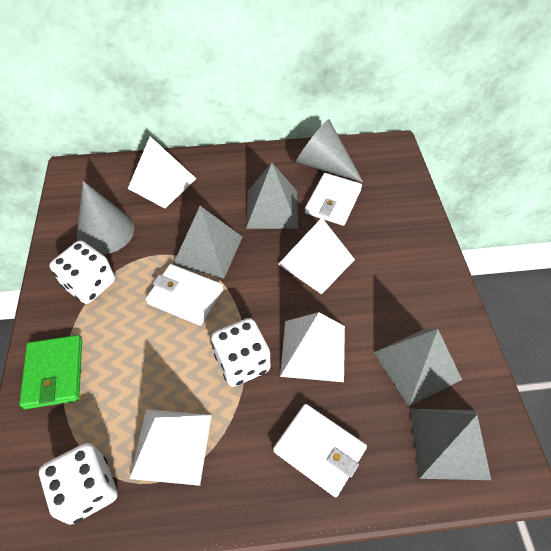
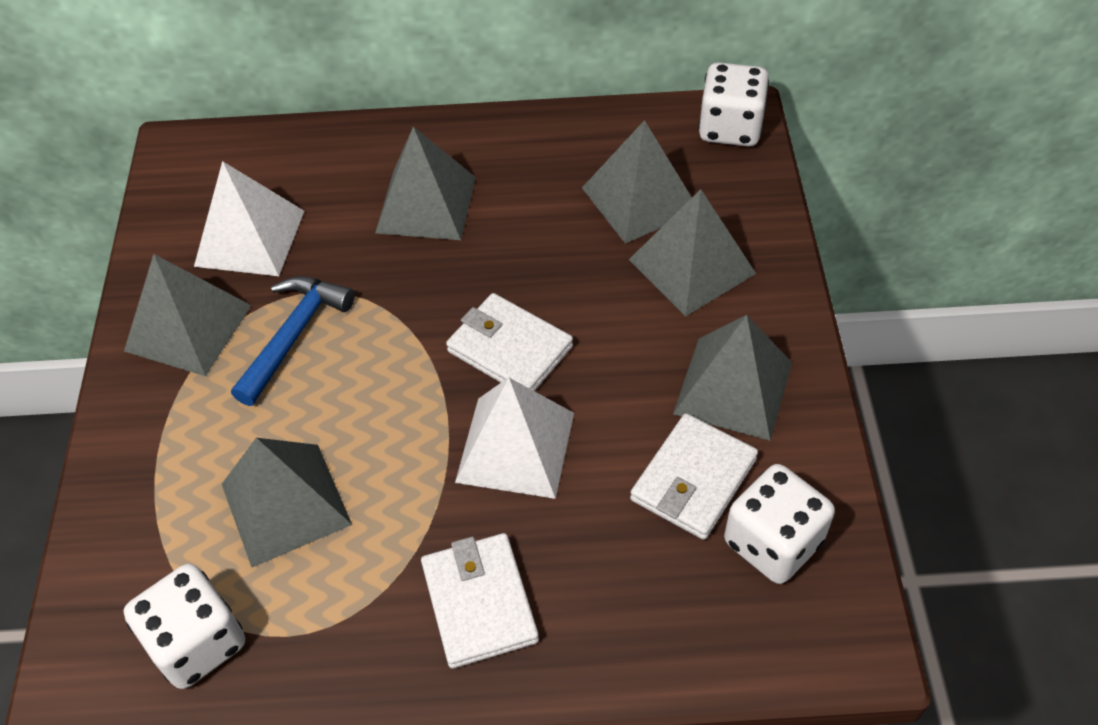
blue hammer: 0 -> 1
green wallet: 1 -> 0
grey cone: 2 -> 0
grey pyramid: 4 -> 6
white pyramid: 4 -> 2

